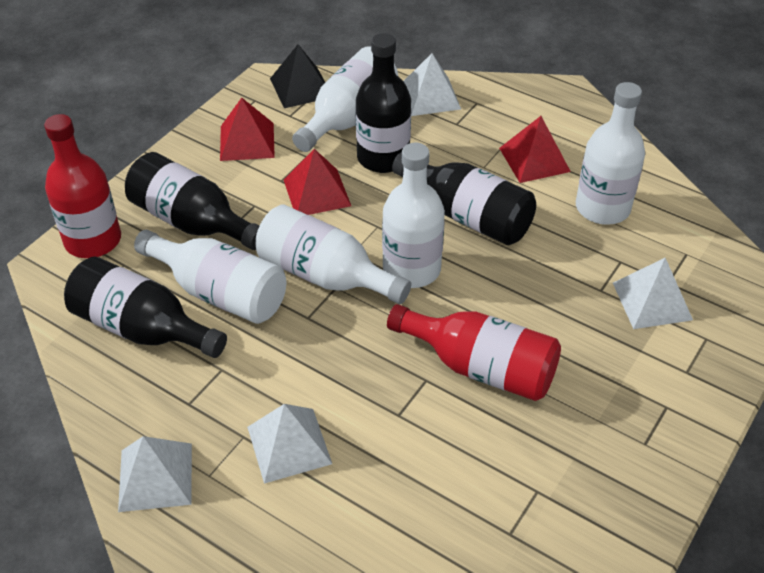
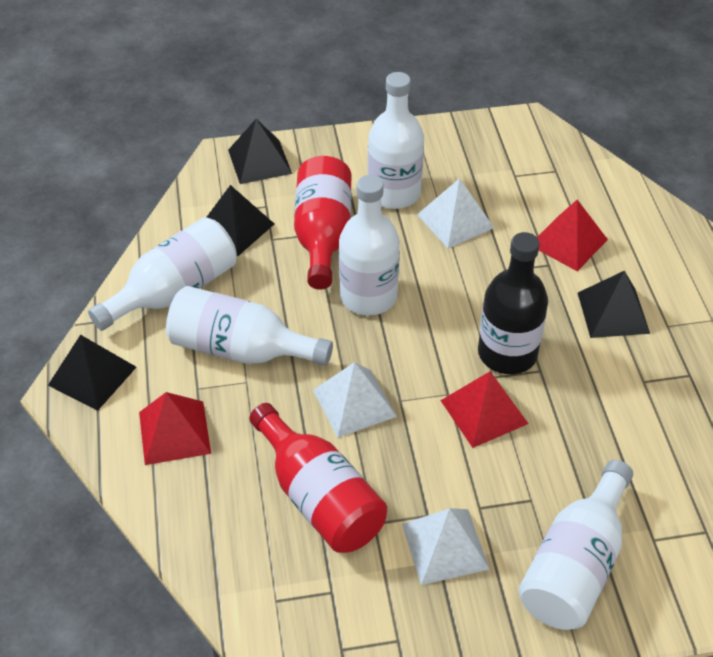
black bottle: 4 -> 1
black pyramid: 1 -> 4
white pyramid: 4 -> 3

